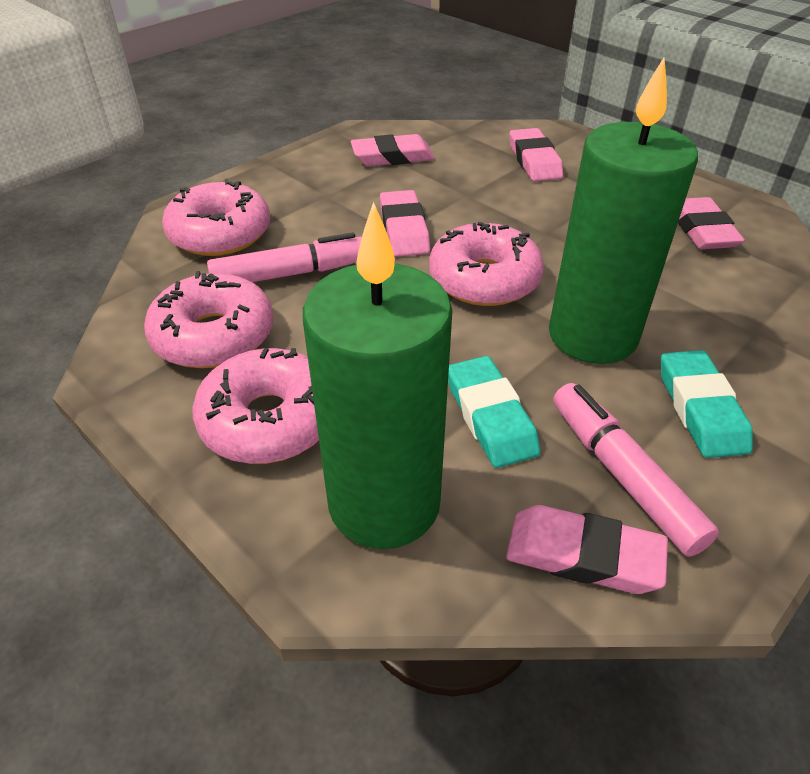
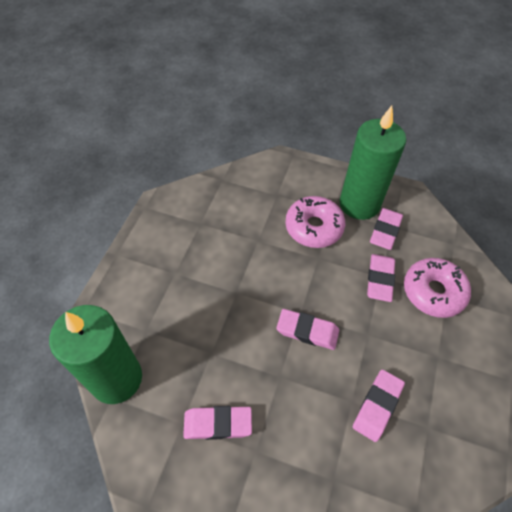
pink donut: 4 -> 2
pink marker: 2 -> 0
turquoise eraser: 2 -> 0

